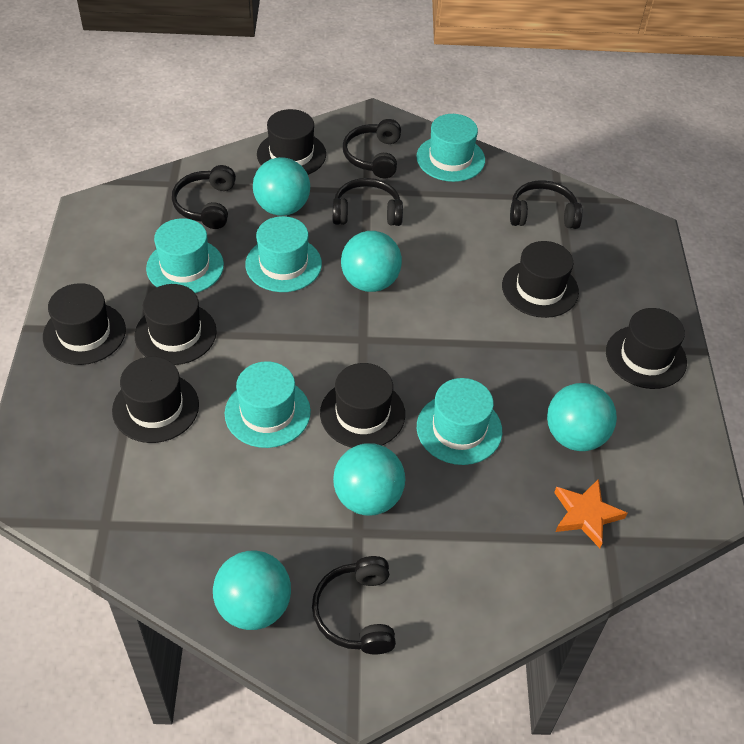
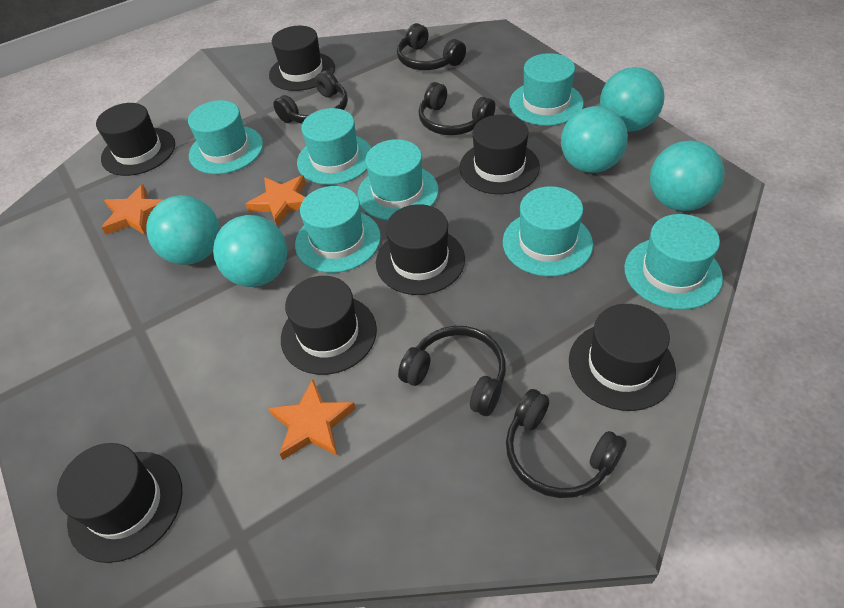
orange star: 1 -> 3
turquoise hat: 5 -> 7

